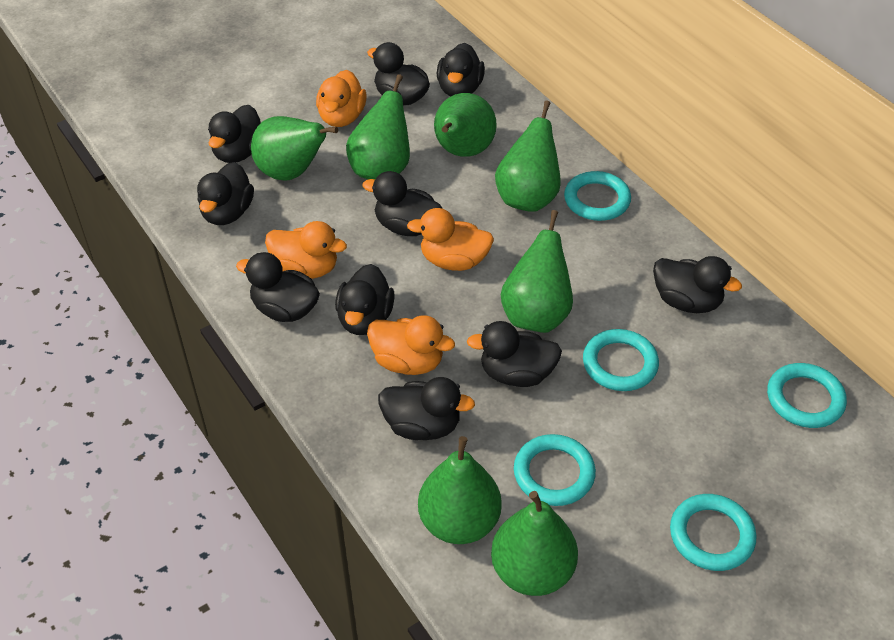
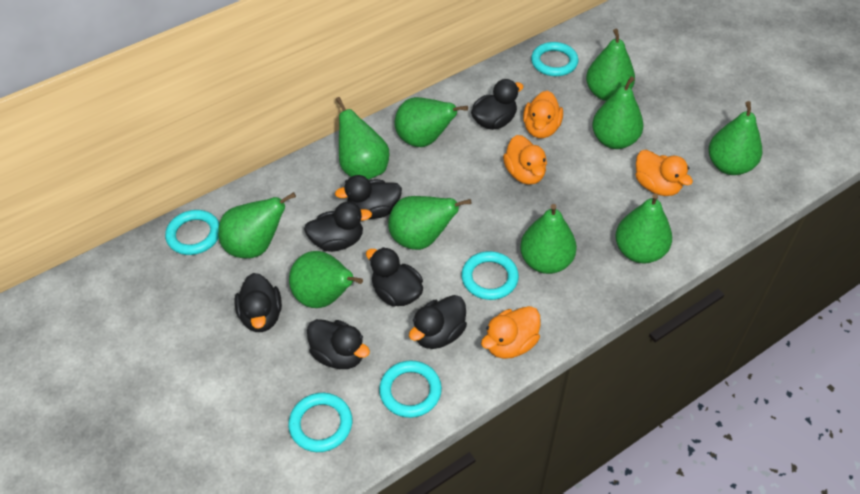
black duck: 10 -> 7
green pear: 7 -> 10

